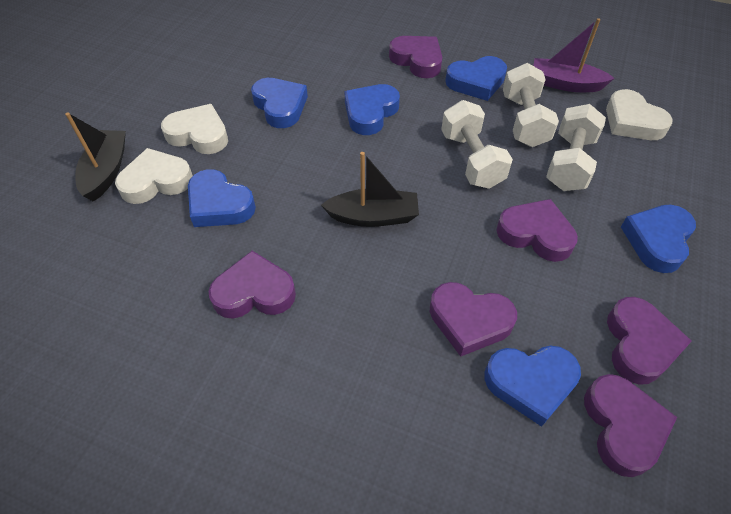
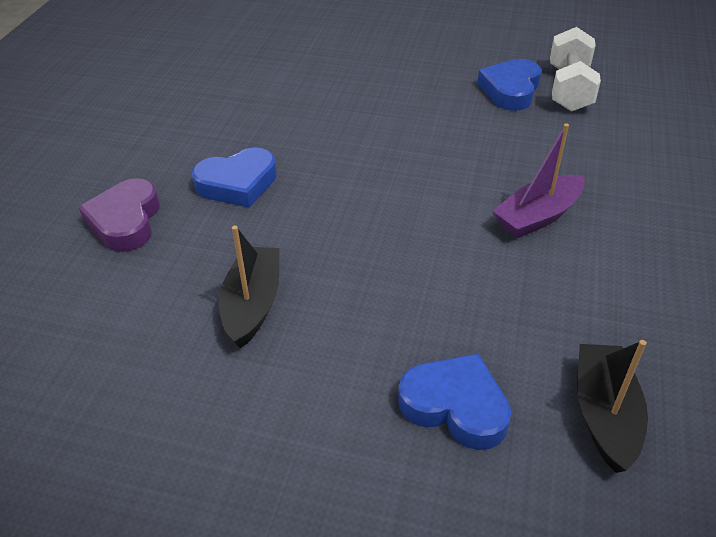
blue heart: 6 -> 3
purple heart: 6 -> 1
white dumbbell: 3 -> 1
white heart: 3 -> 0

